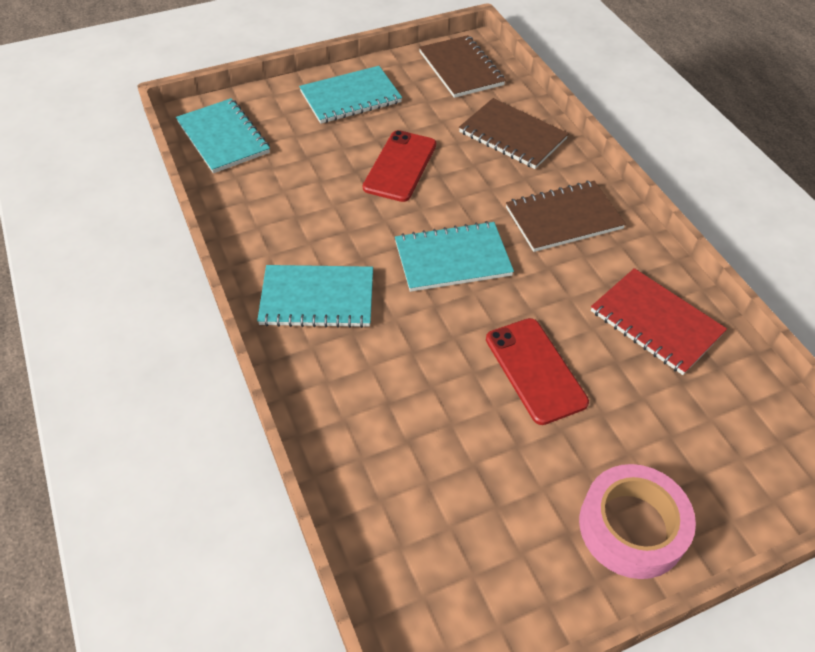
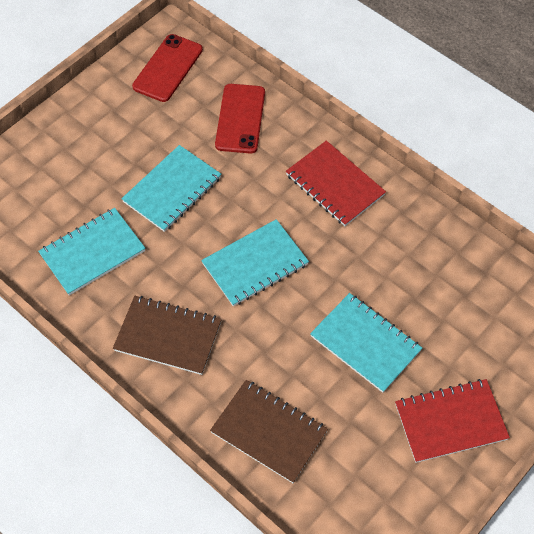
brown notebook: 3 -> 2
pink tape: 1 -> 0
red notebook: 1 -> 2

